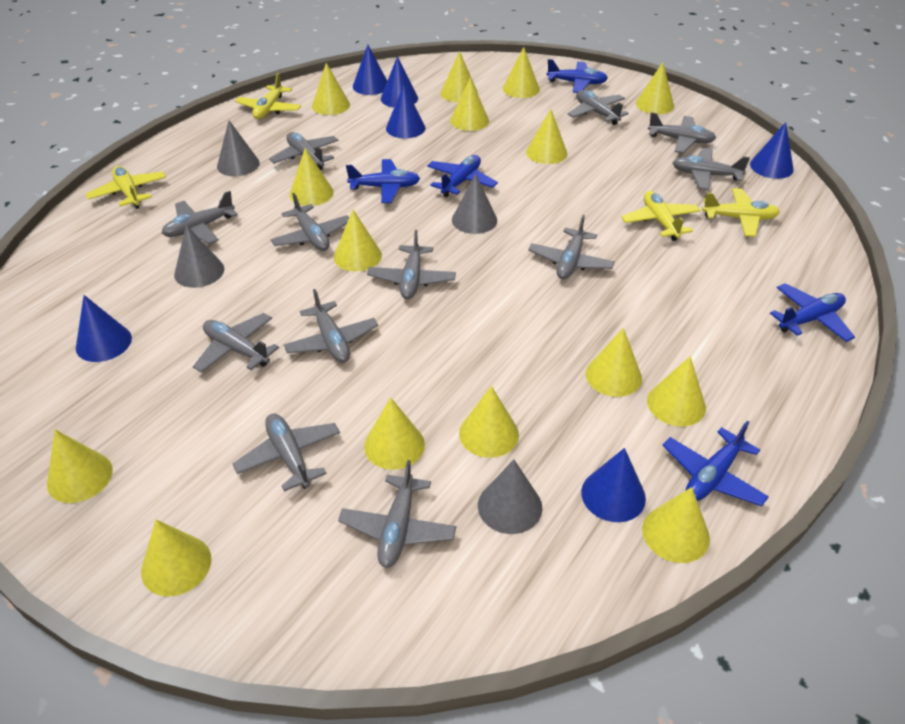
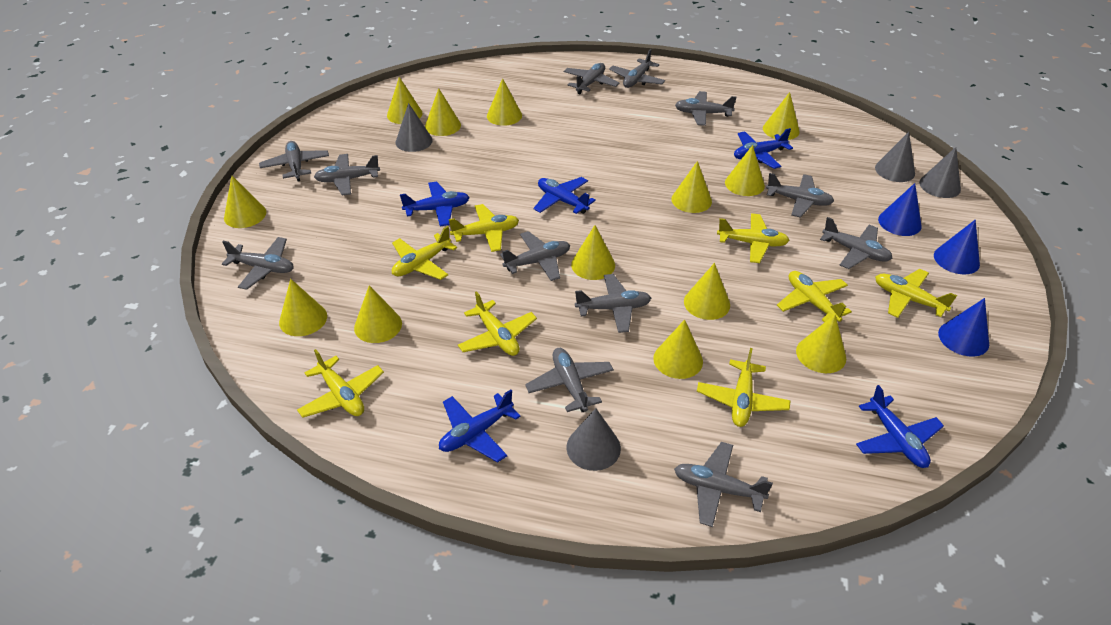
blue cone: 6 -> 3
yellow cone: 15 -> 13
yellow plane: 4 -> 8

